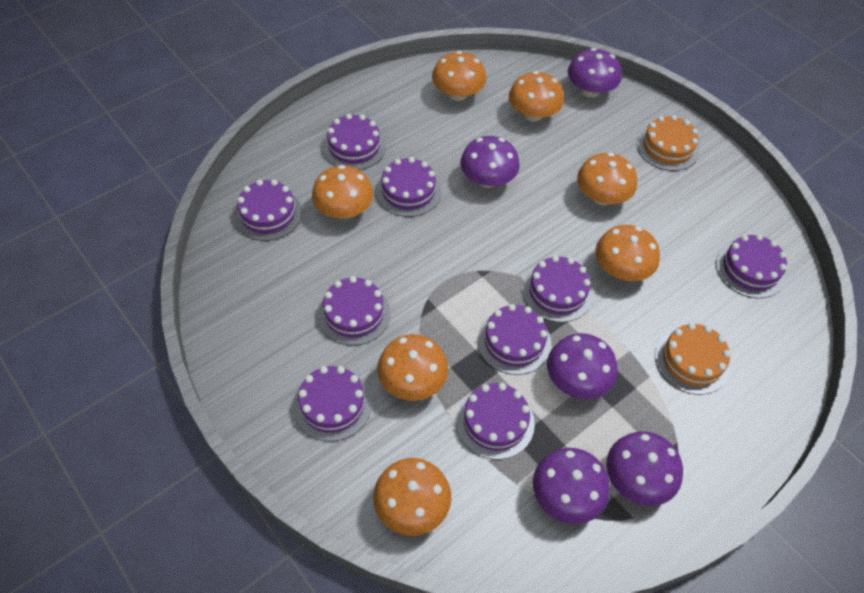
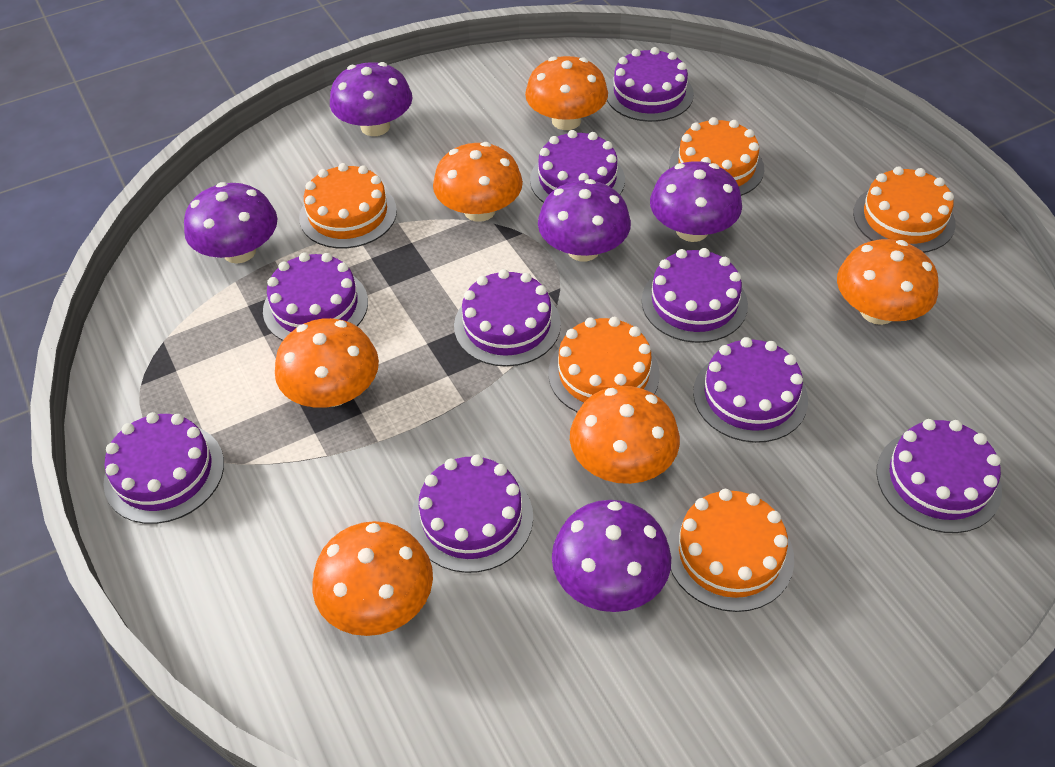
orange cake: 2 -> 5
orange mushroom: 7 -> 6

